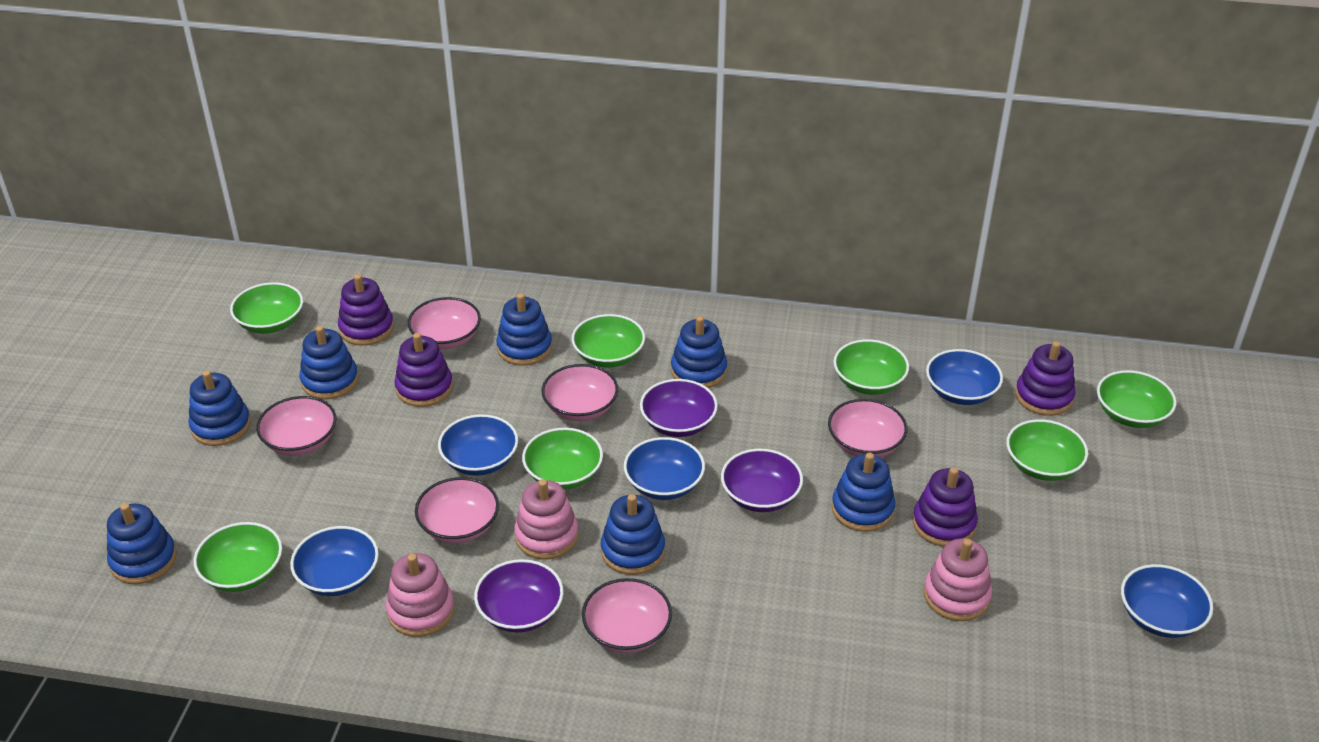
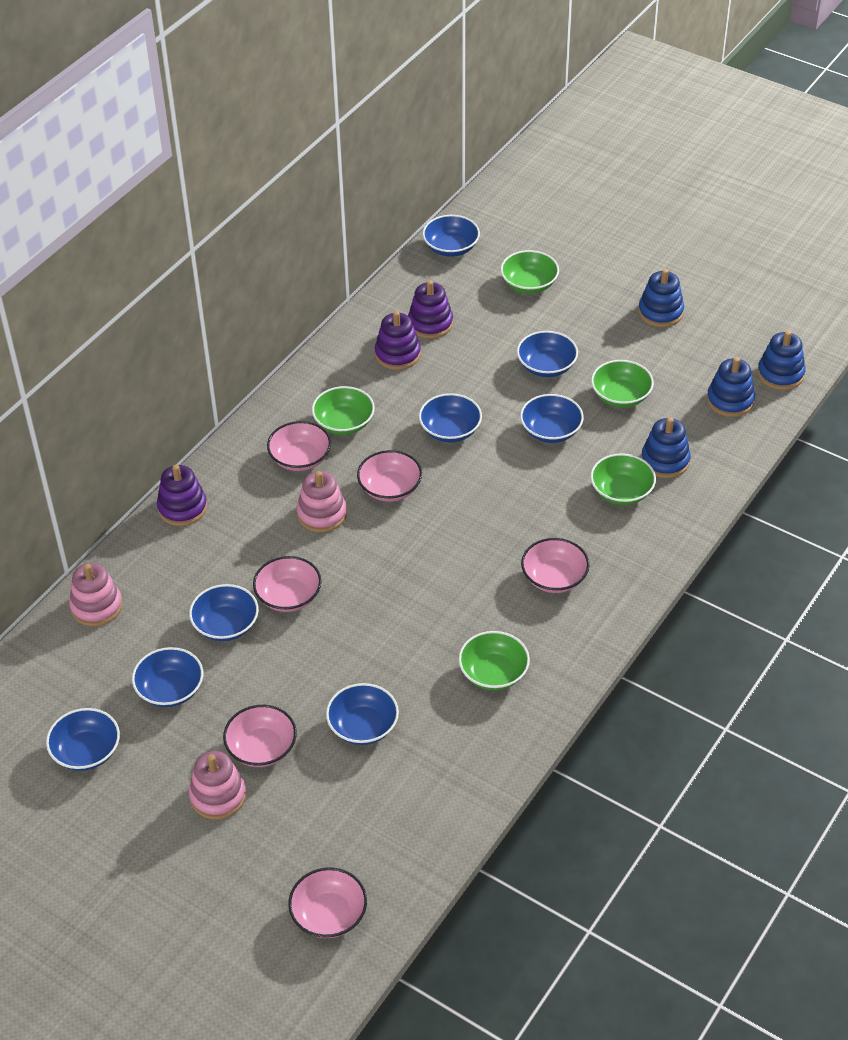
blue bowl: 5 -> 8
blue stacking toy: 7 -> 4
green bowl: 7 -> 5
purple bowl: 3 -> 0
purple stacking toy: 4 -> 3

